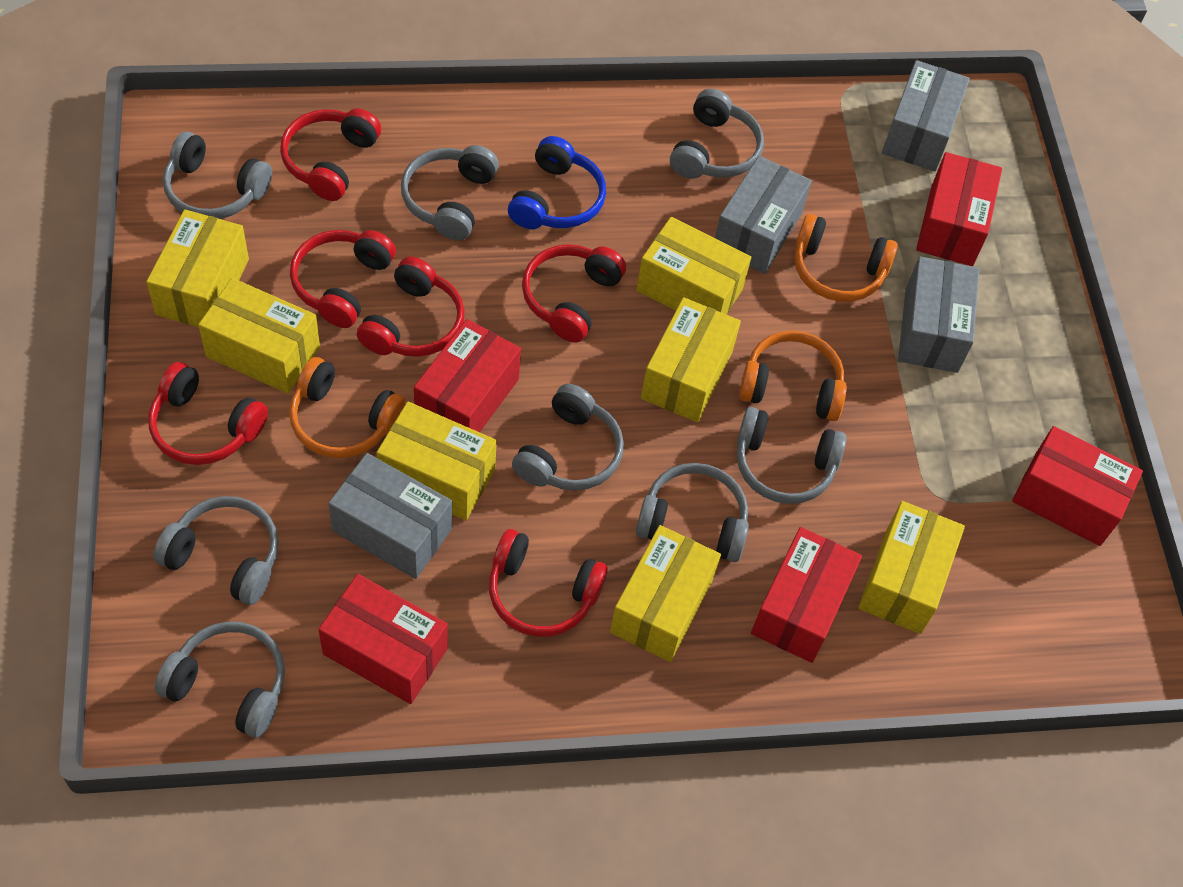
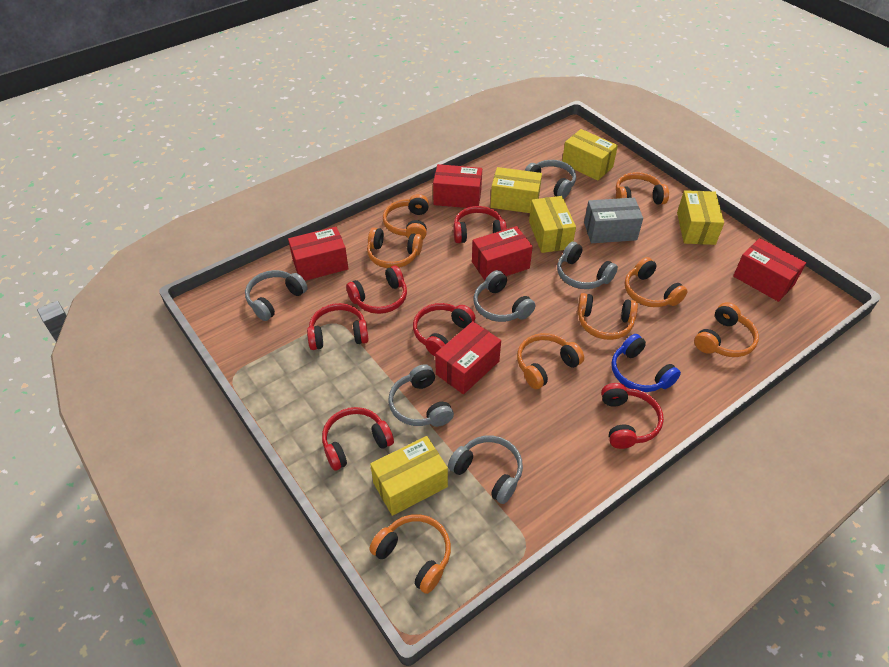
grey box: 4 -> 1
grey headphones: 8 -> 6
orange headphones: 3 -> 8
yellow box: 7 -> 5

